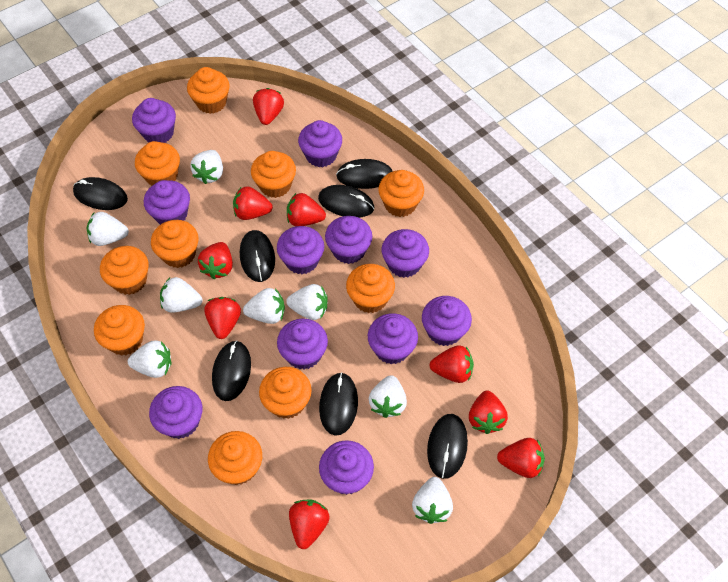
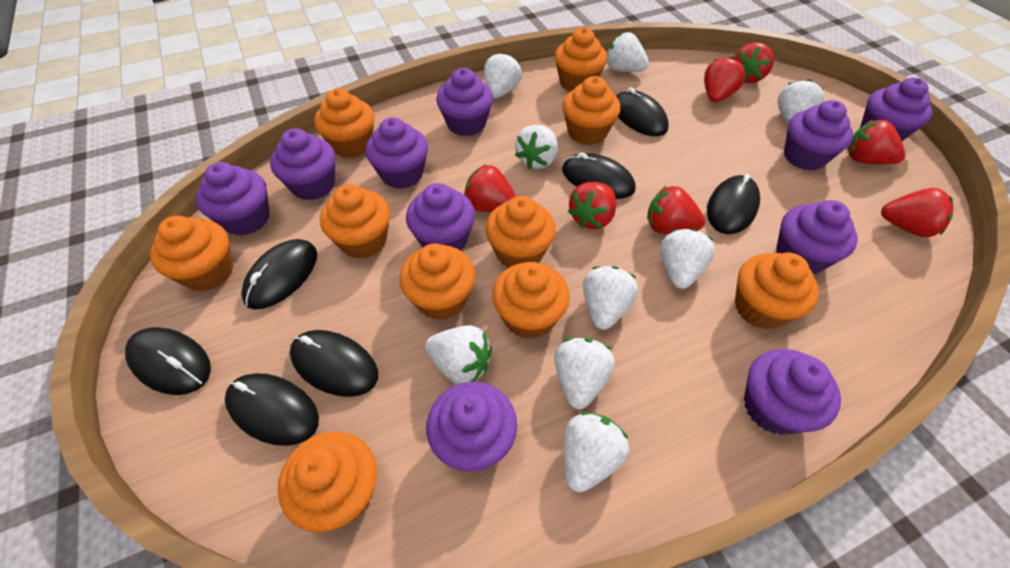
purple cupcake: 11 -> 10
red strawberry: 9 -> 7
white strawberry: 8 -> 9

